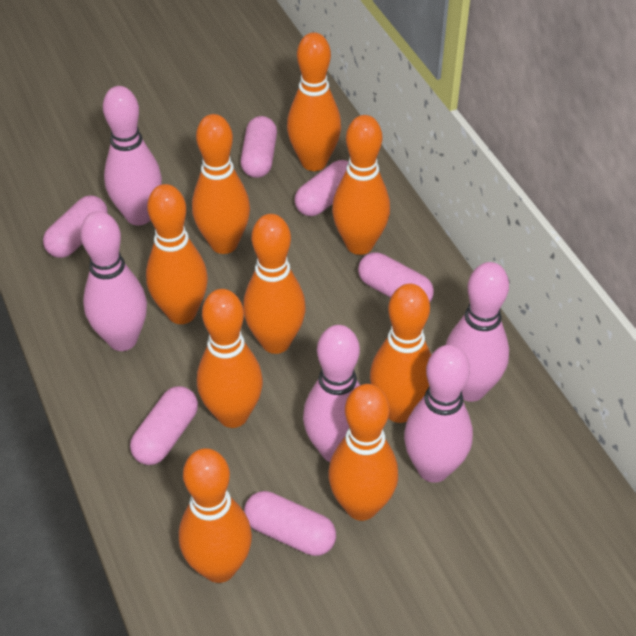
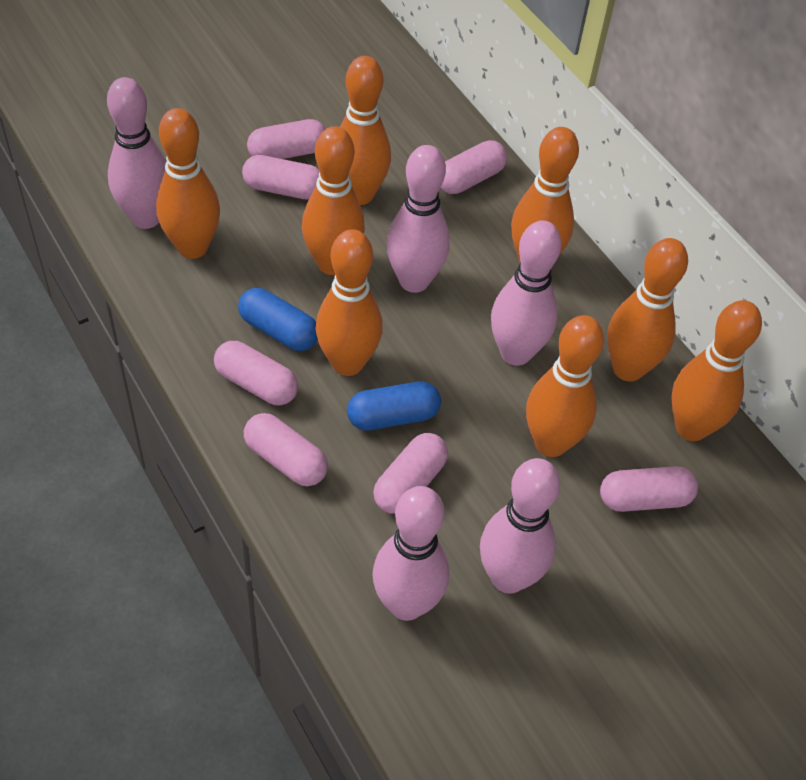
blue capsule: 0 -> 2
orange bowling pin: 9 -> 8
pink capsule: 6 -> 7

